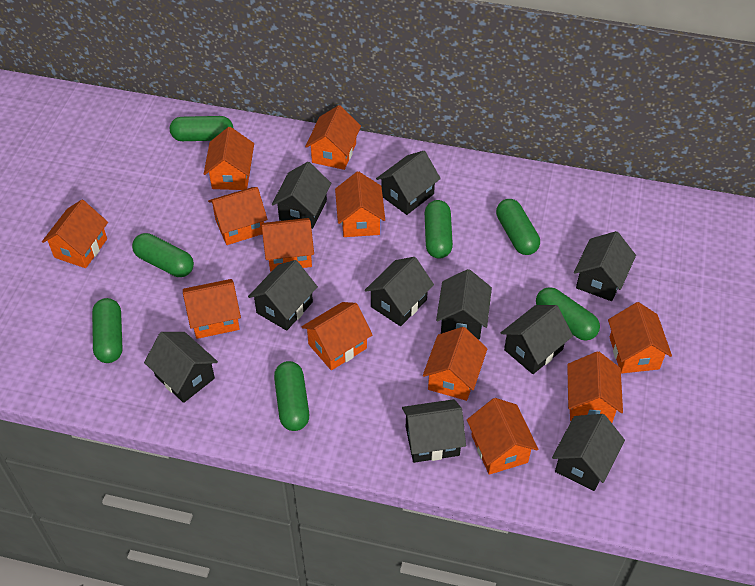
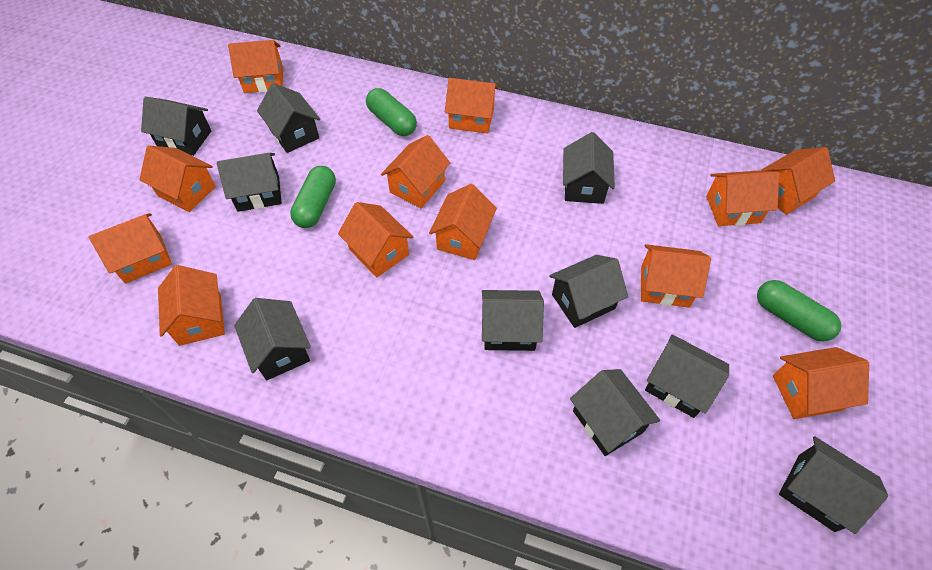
green capsule: 7 -> 3

